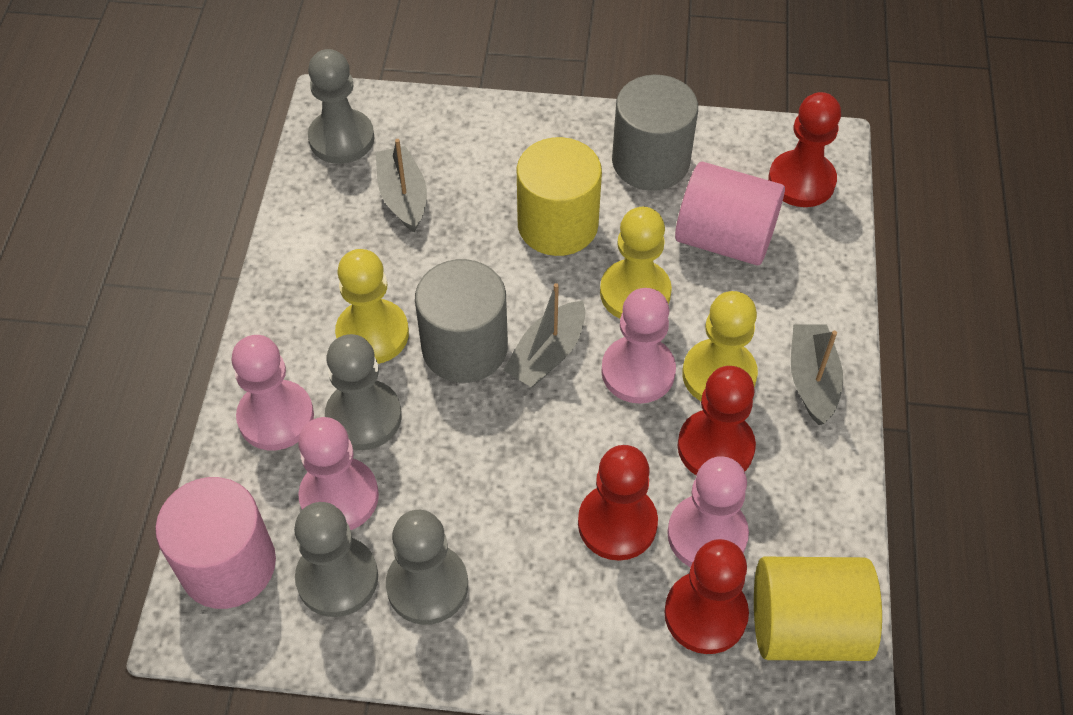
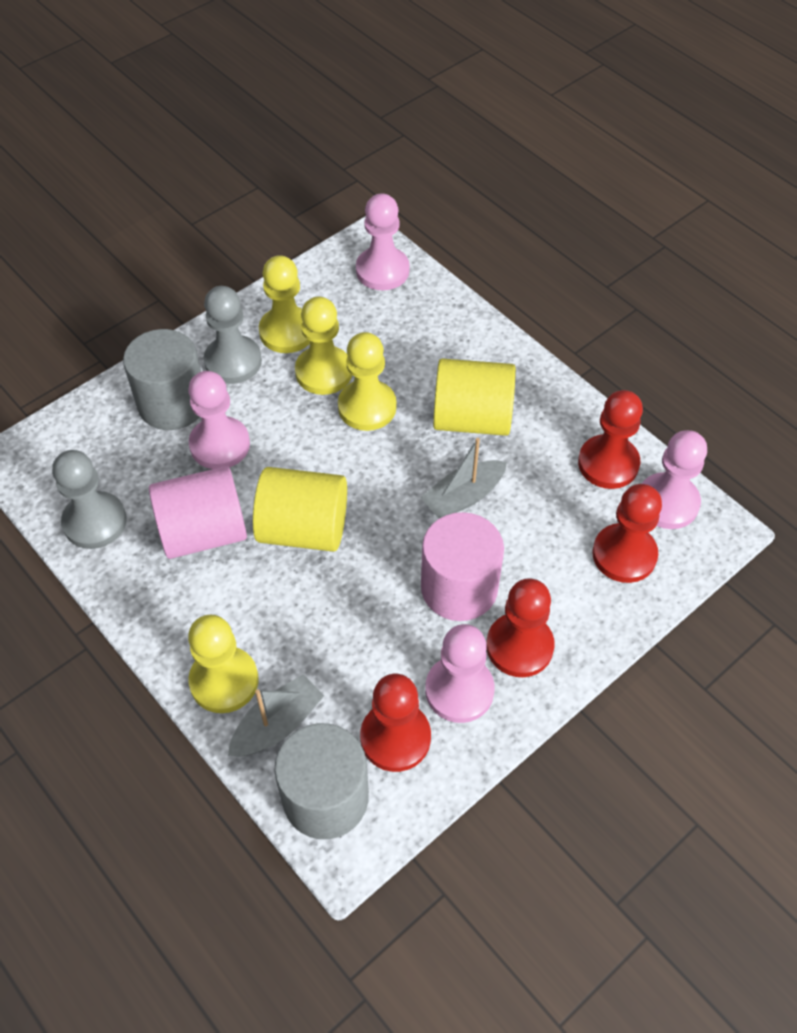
grey boat: 3 -> 2
grey pawn: 4 -> 2
yellow pawn: 3 -> 4

